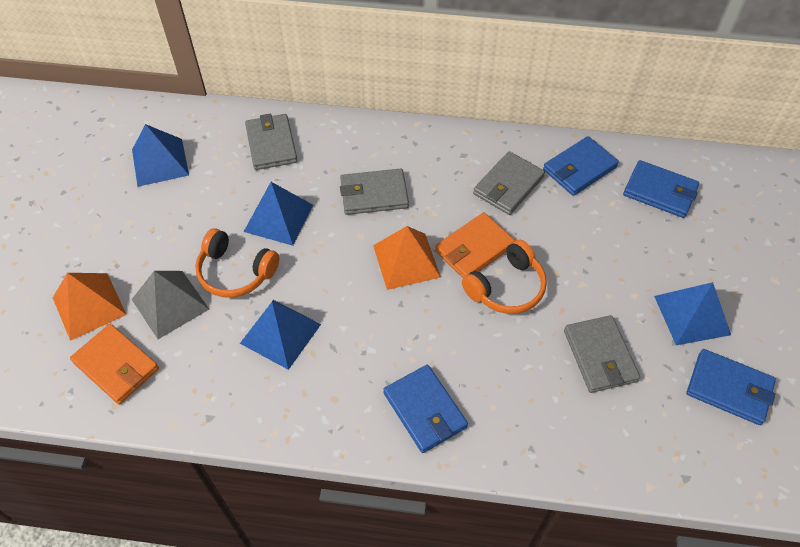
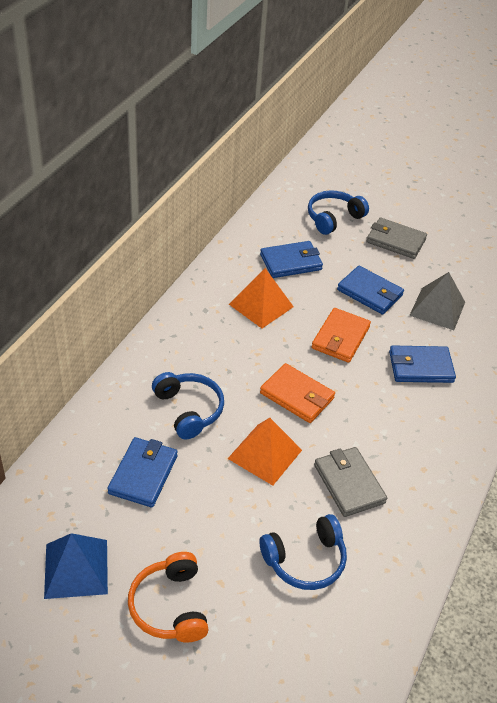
blue headphones: 0 -> 3
blue pyramid: 4 -> 1
grey wallet: 4 -> 2
orange headphones: 2 -> 1

